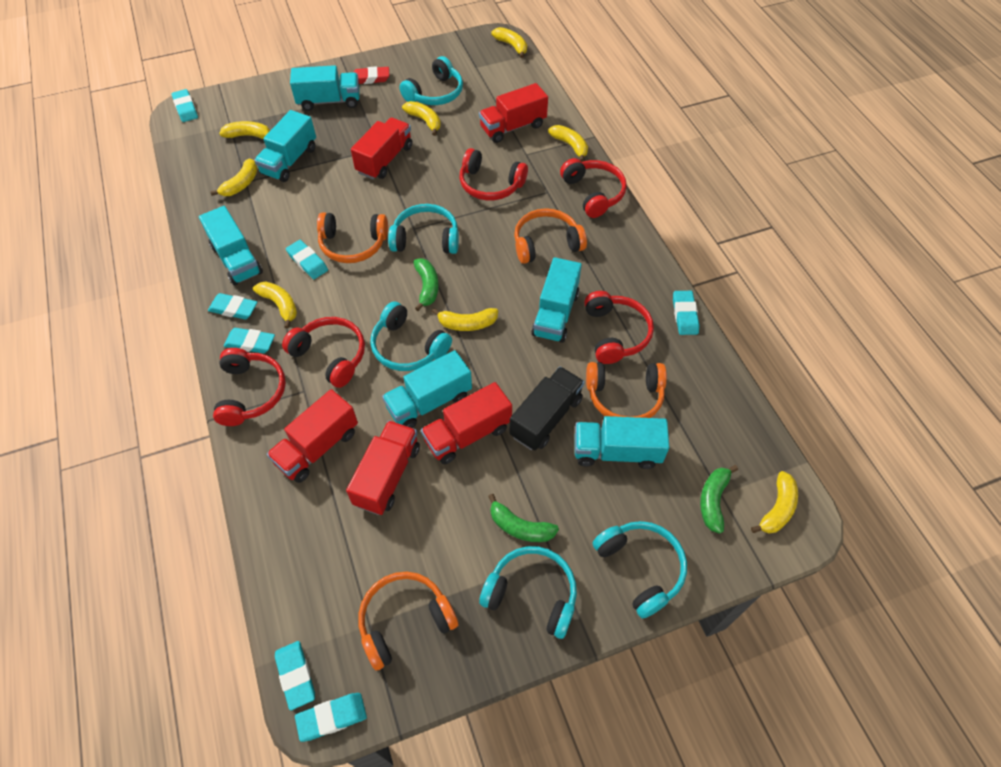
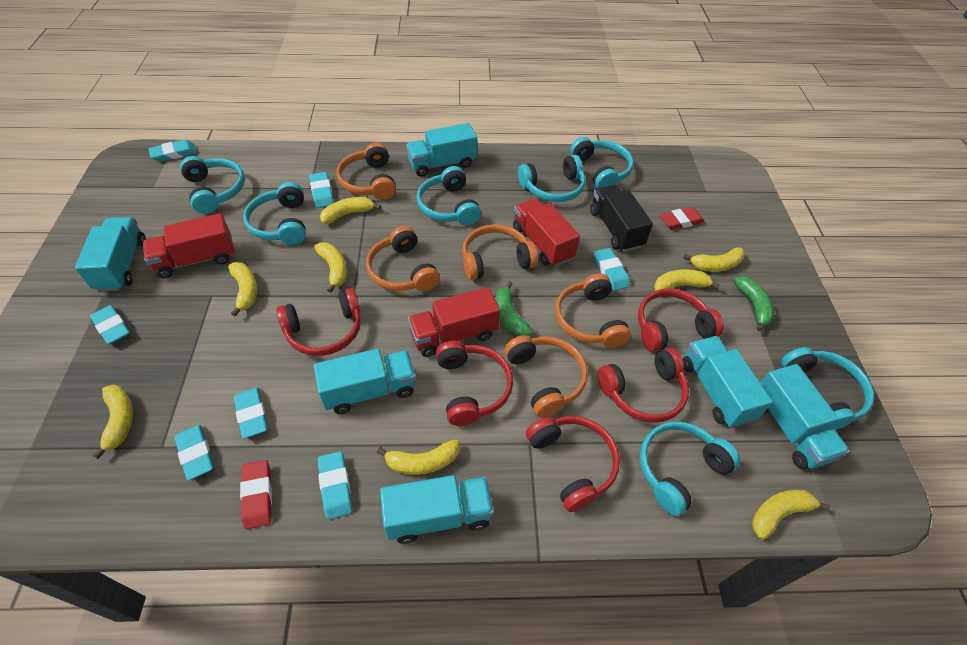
green banana: 3 -> 2
orange headphones: 4 -> 5
red eraser: 1 -> 2
red truck: 5 -> 3
turquoise headphones: 5 -> 7

